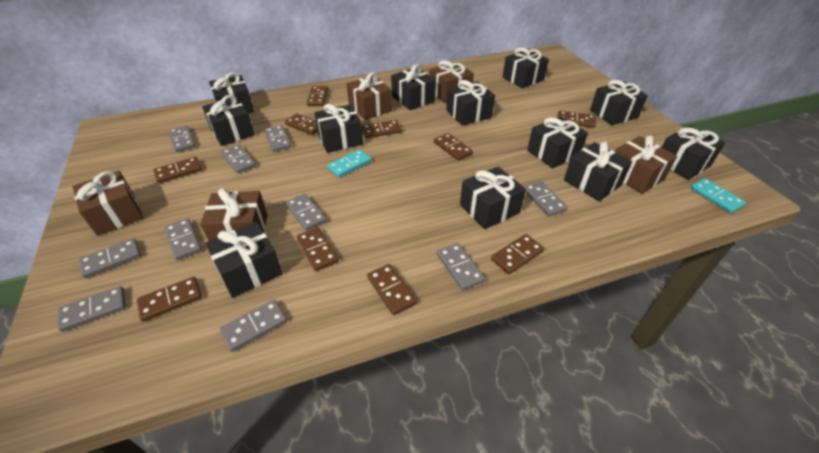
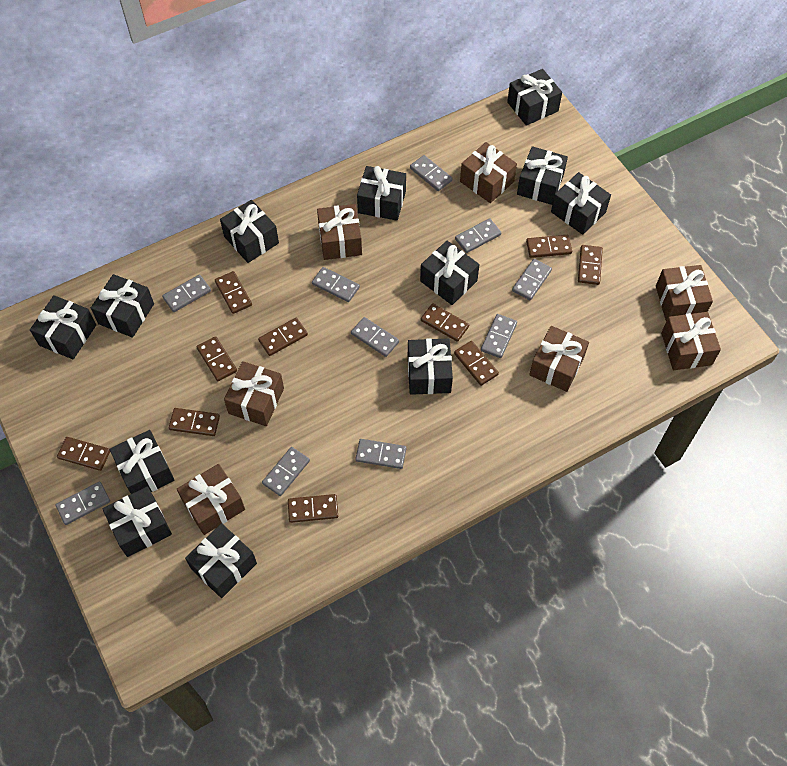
brown gift: 5 -> 7
turquoise domino: 2 -> 0

